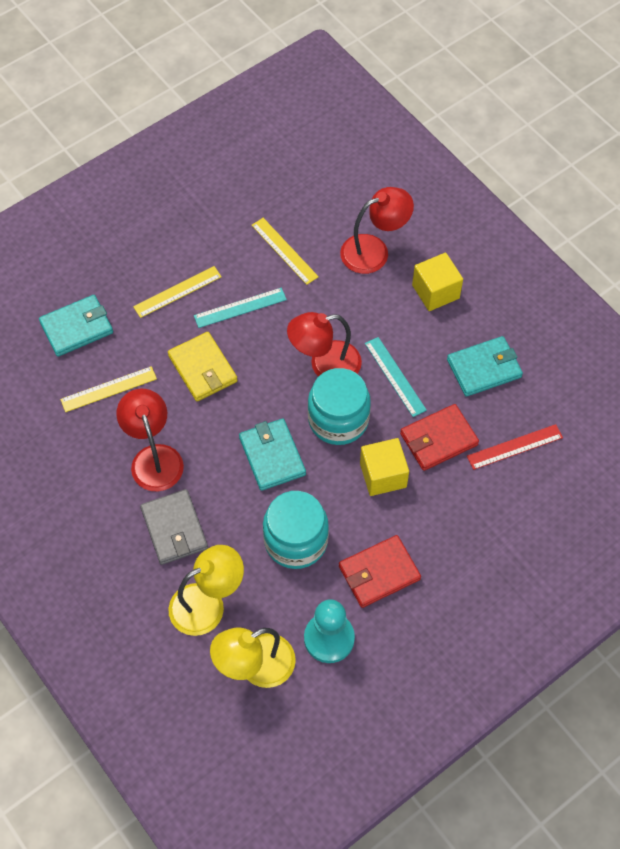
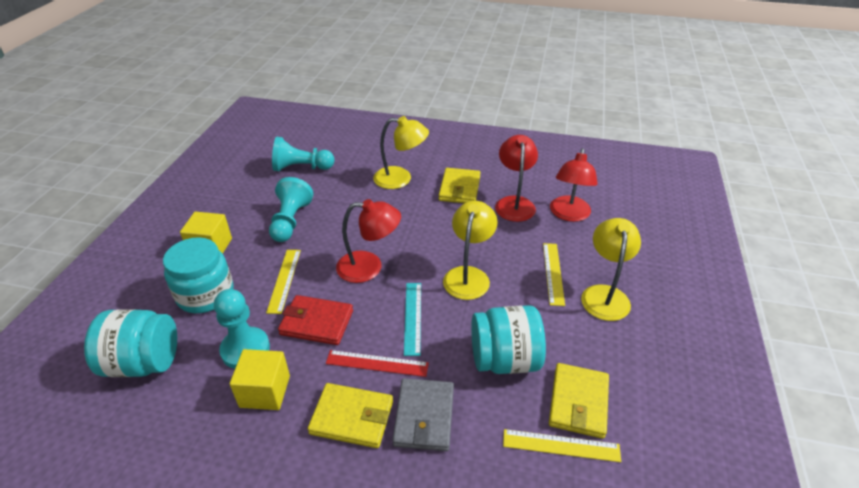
red wallet: 2 -> 1
turquoise jar: 2 -> 3
turquoise pawn: 1 -> 3
turquoise ruler: 2 -> 1
turquoise wallet: 3 -> 0
yellow lamp: 2 -> 3
yellow wallet: 1 -> 3

